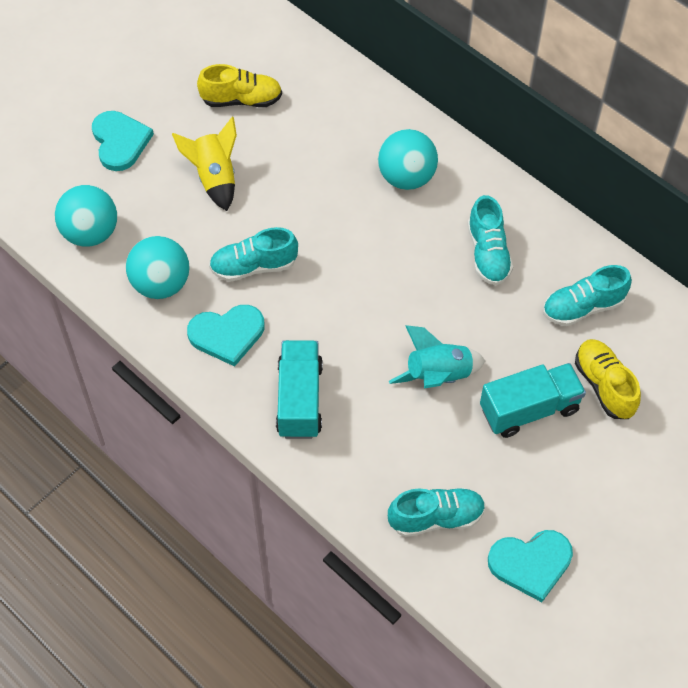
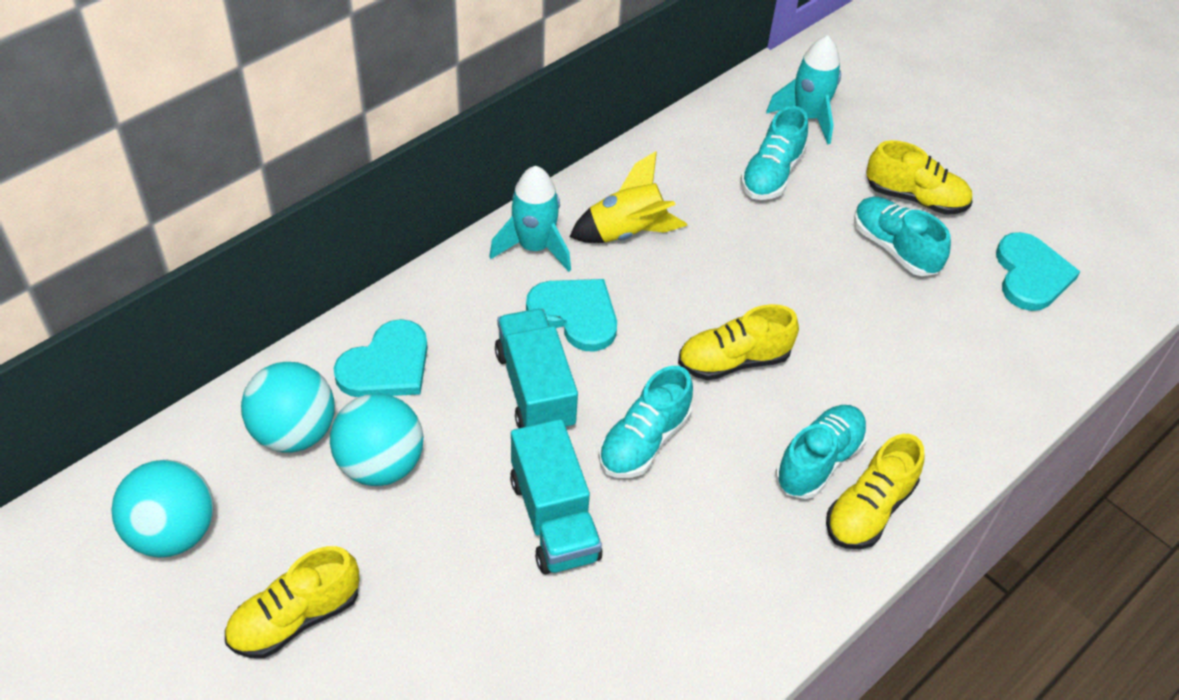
turquoise rocket: 1 -> 2
yellow shoe: 2 -> 4

